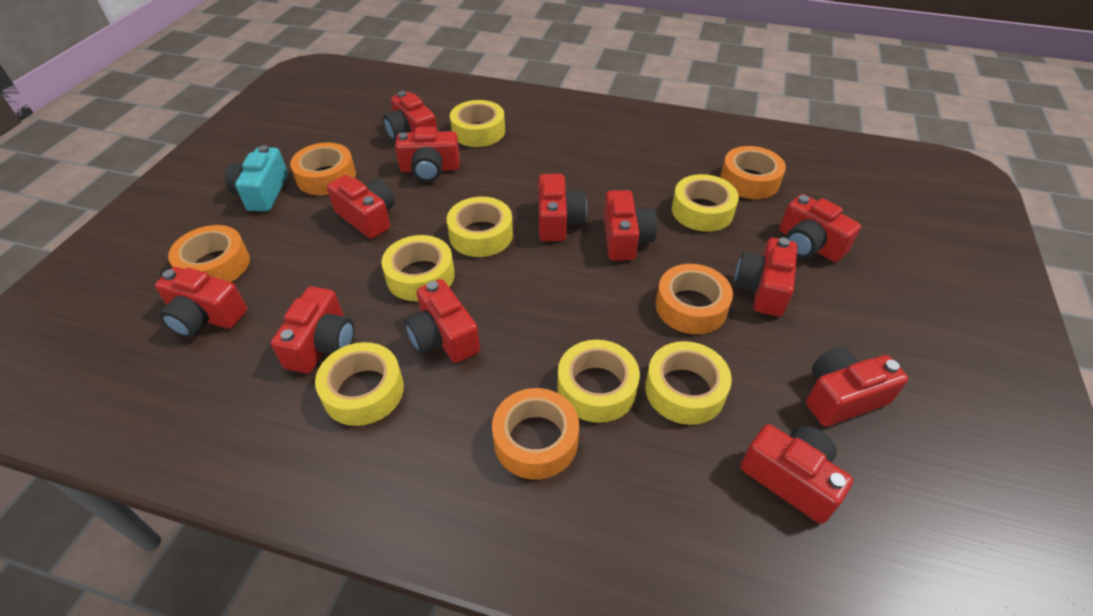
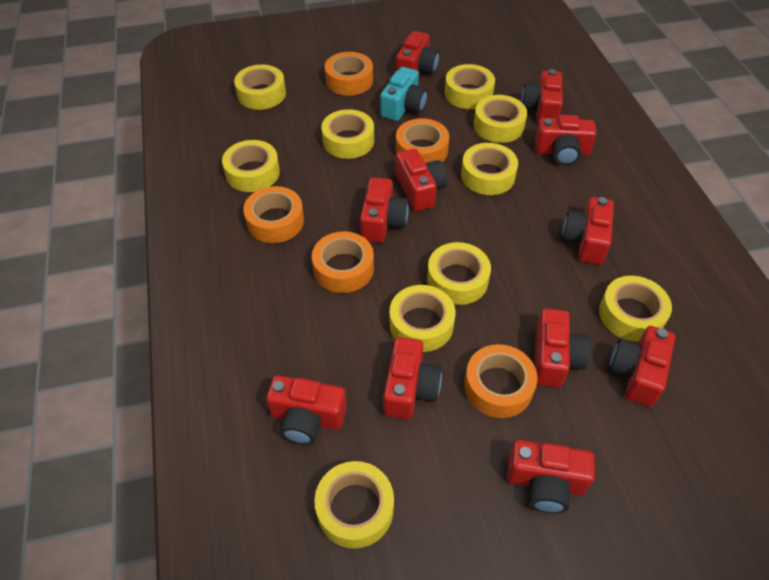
red camera: 12 -> 11
yellow tape: 7 -> 10

